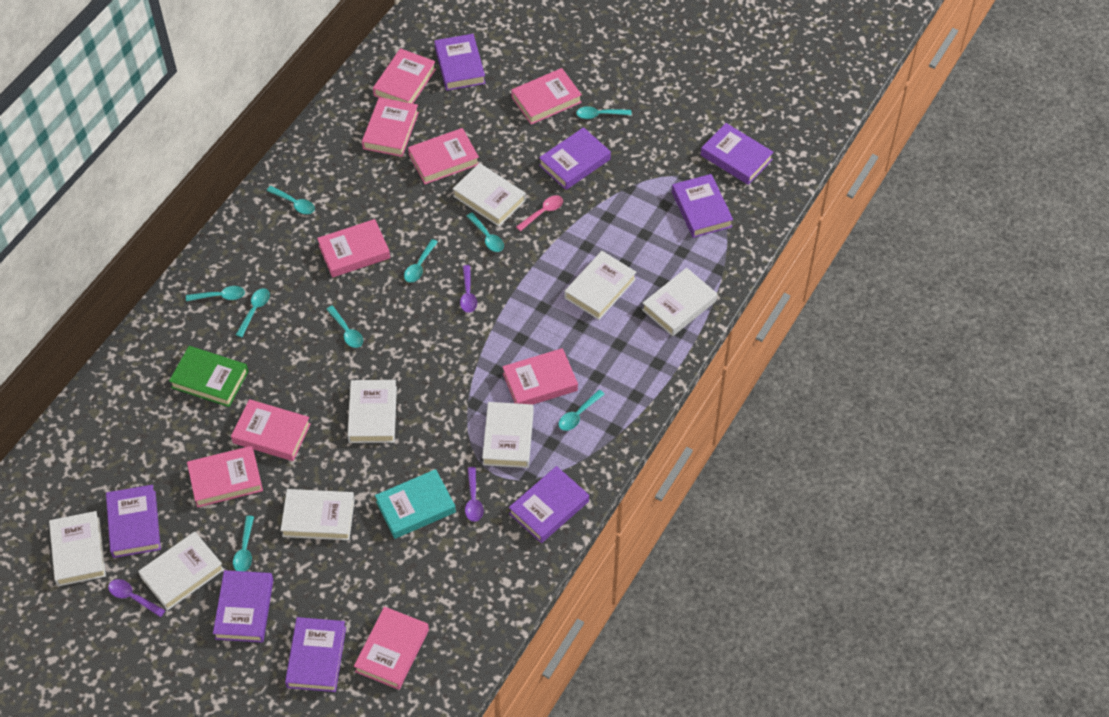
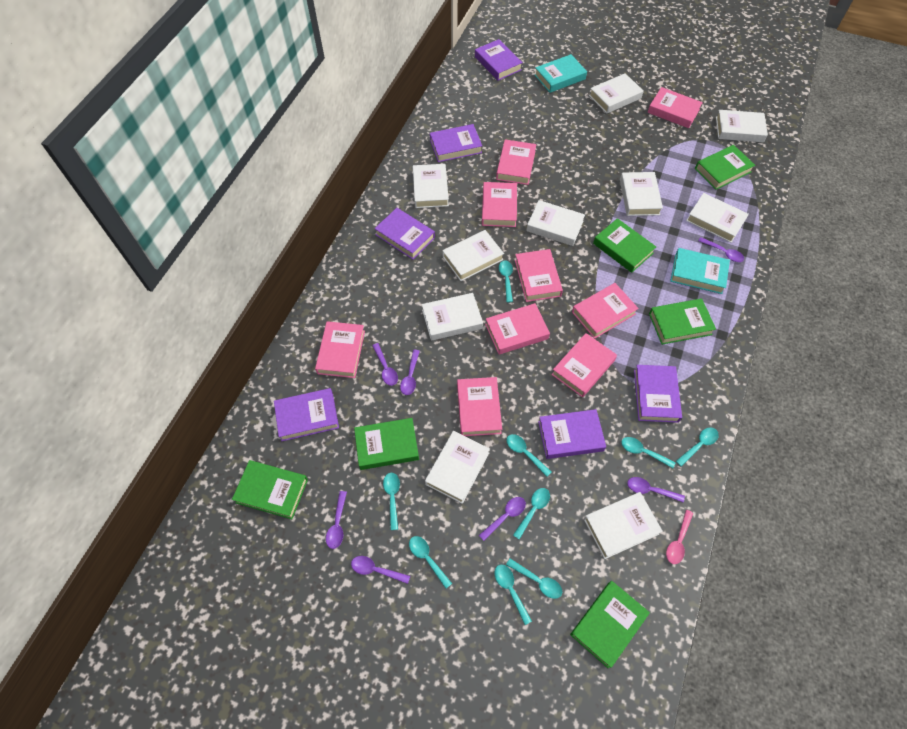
green book: 1 -> 6
purple book: 8 -> 6
purple spoon: 3 -> 7
turquoise book: 1 -> 2
white book: 8 -> 10

